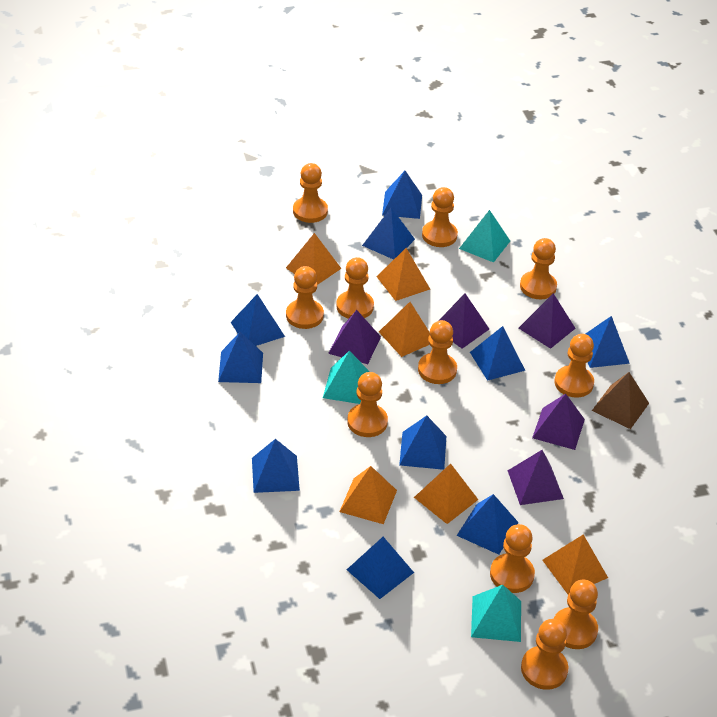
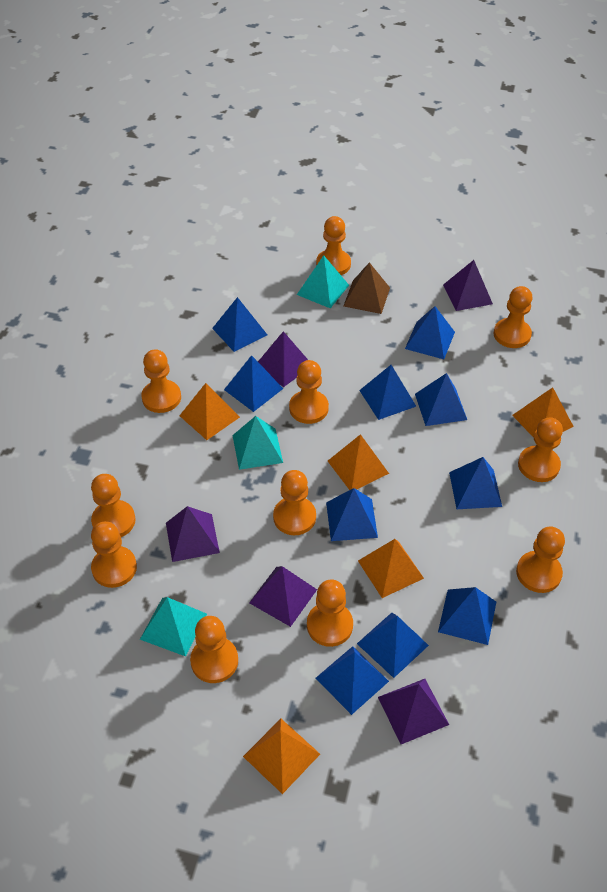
orange pyramid: 6 -> 5

